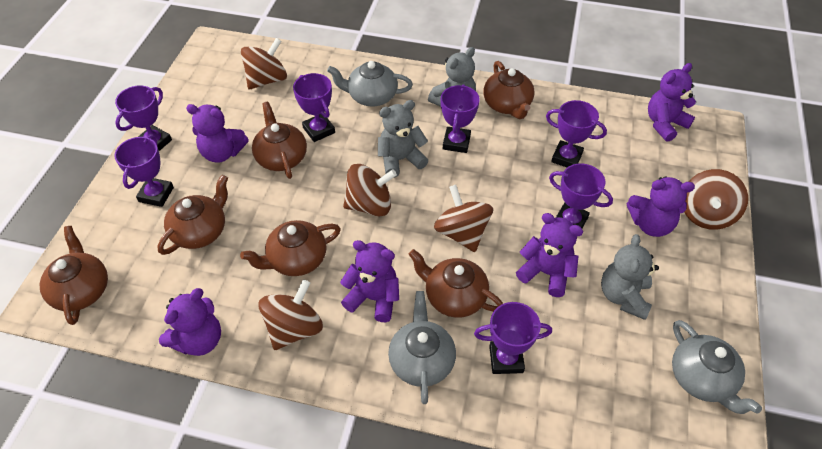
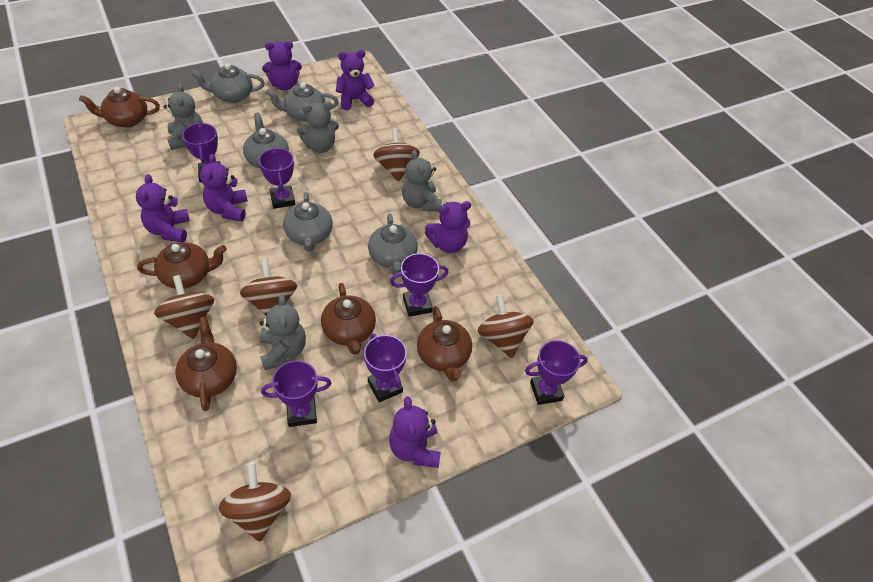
brown teapot: 6 -> 5
grey teapot: 3 -> 5
grey teddy bear: 3 -> 4
purple trophy: 7 -> 6

